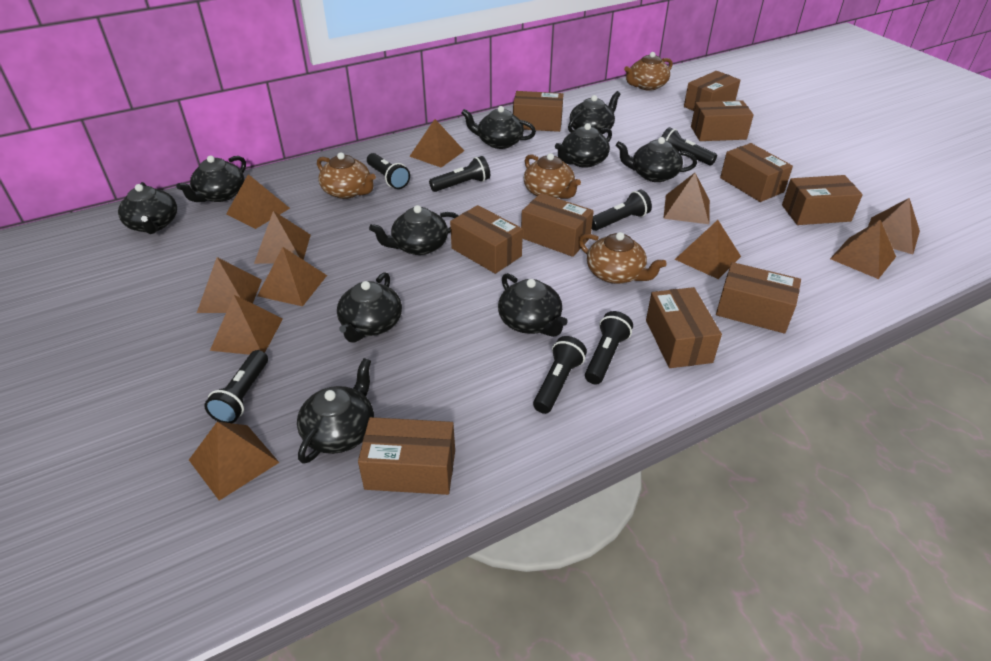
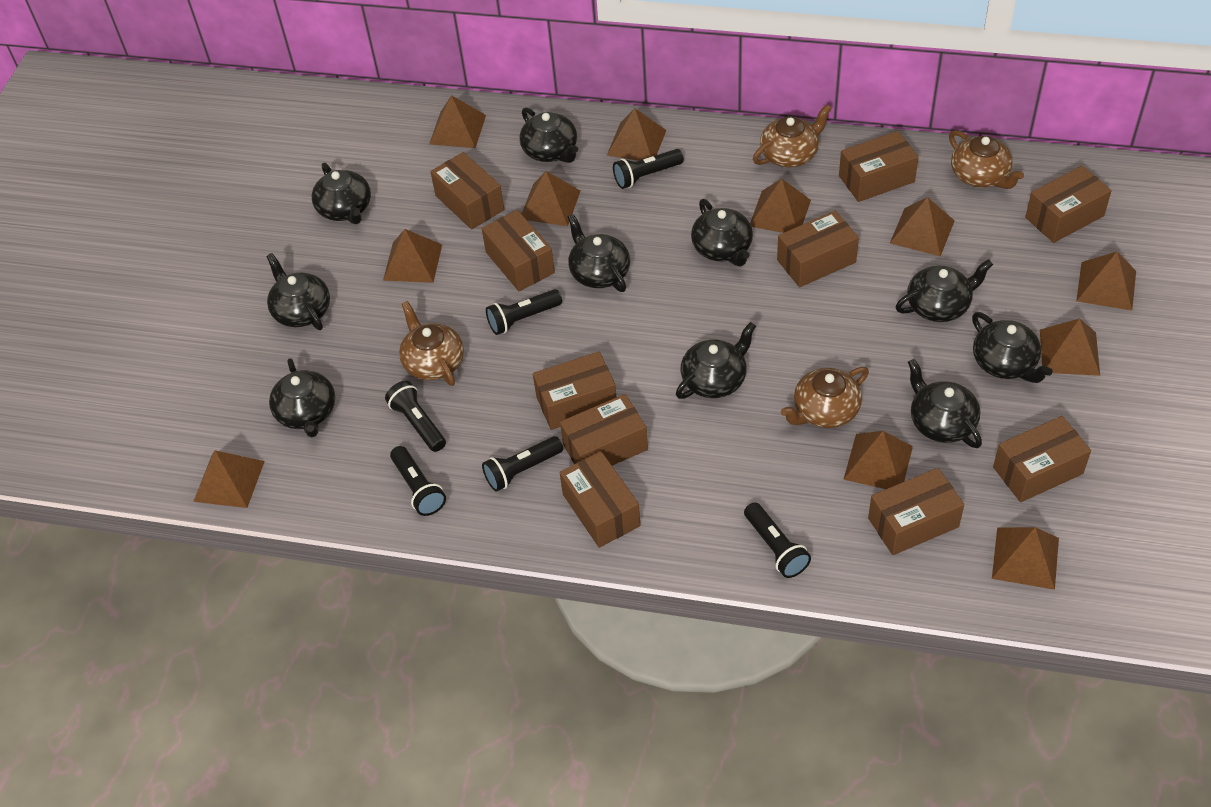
black flashlight: 7 -> 6

